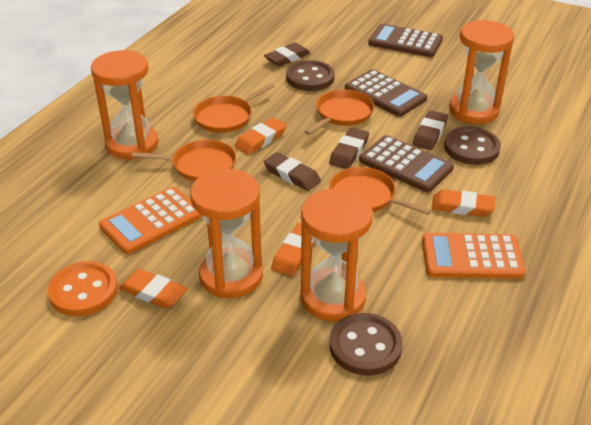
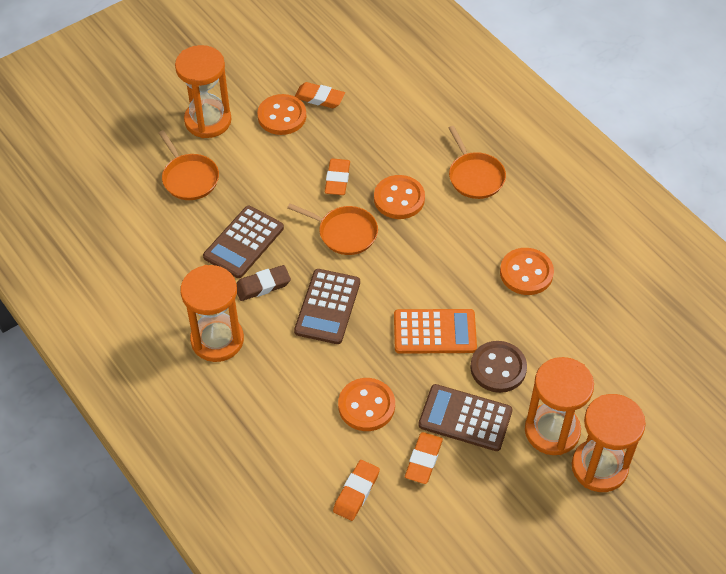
brown button: 3 -> 1
brown eraser: 4 -> 1
orange button: 1 -> 4
orange calculator: 2 -> 1
orange pan: 4 -> 3

